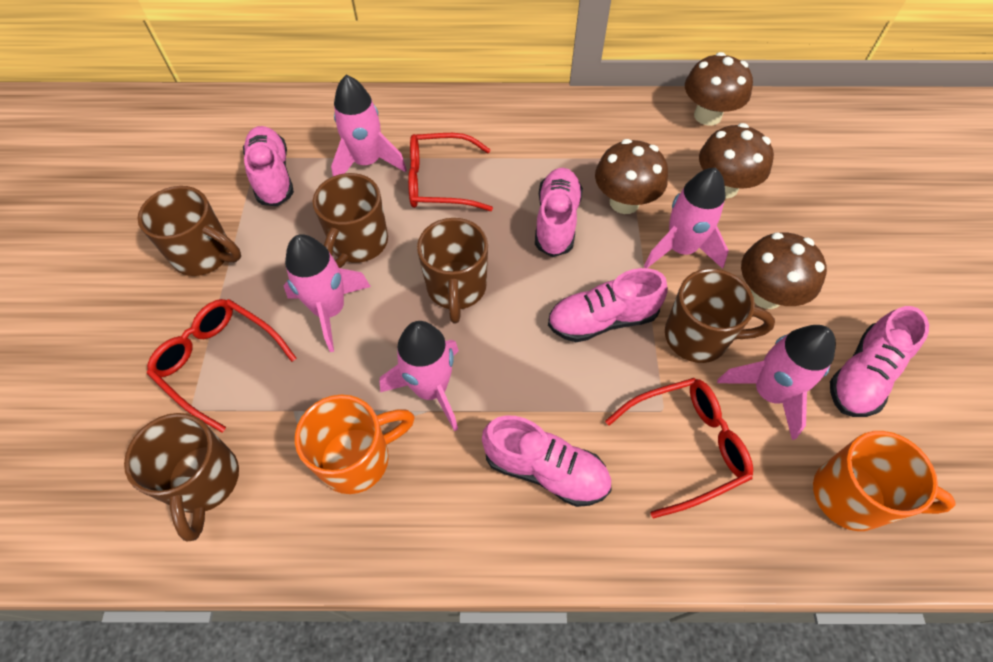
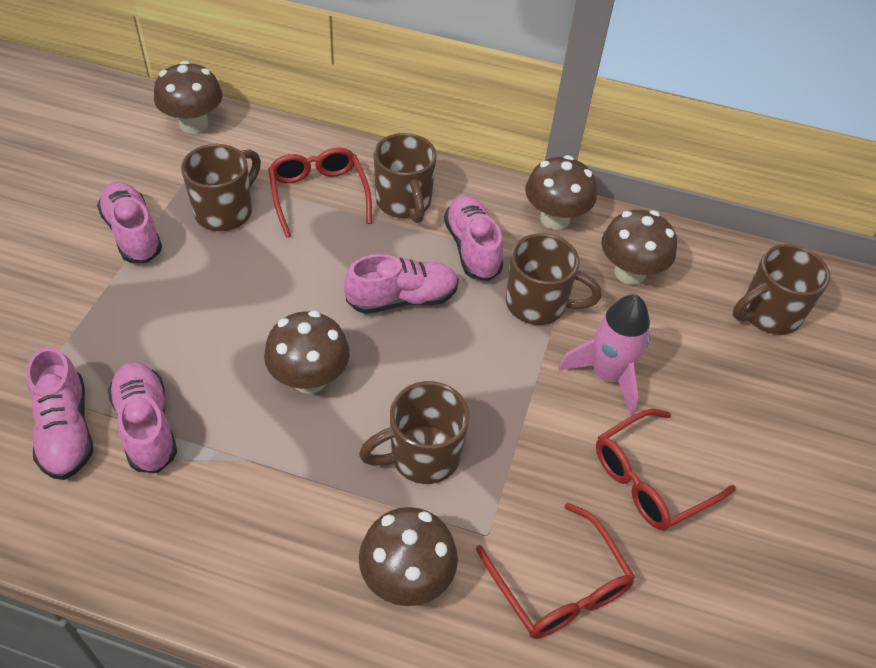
brown mushroom: 4 -> 5
orange mug: 2 -> 0
pink rocket: 5 -> 1

